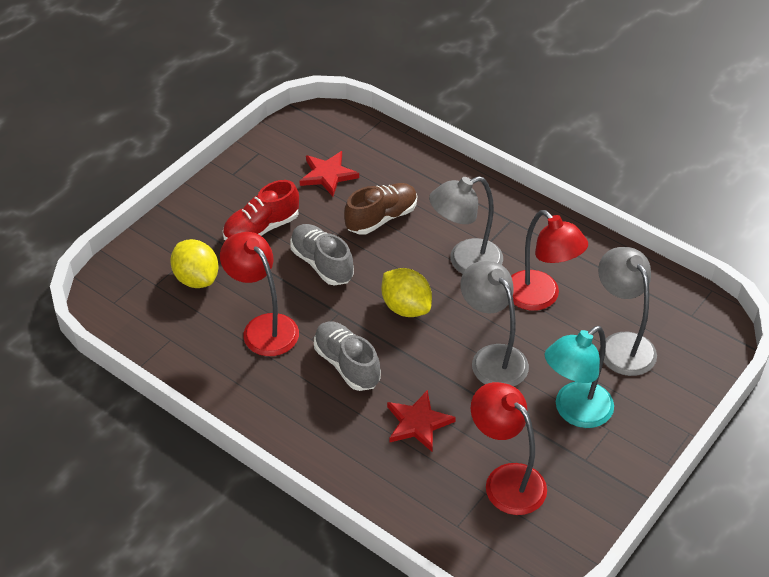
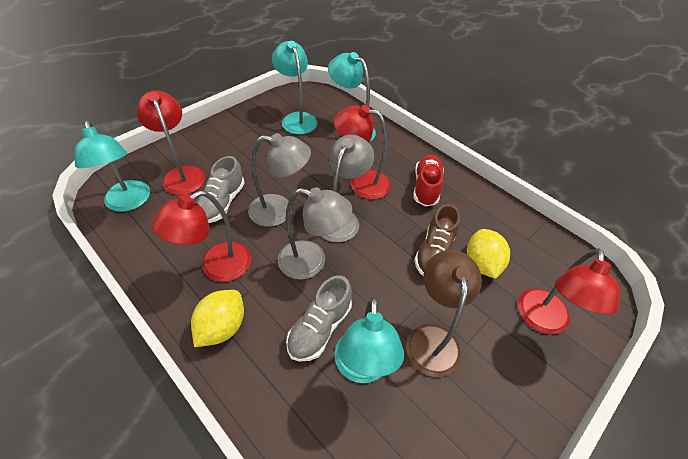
brown lamp: 0 -> 1
red lamp: 3 -> 4
red star: 2 -> 0
turquoise lamp: 1 -> 4

